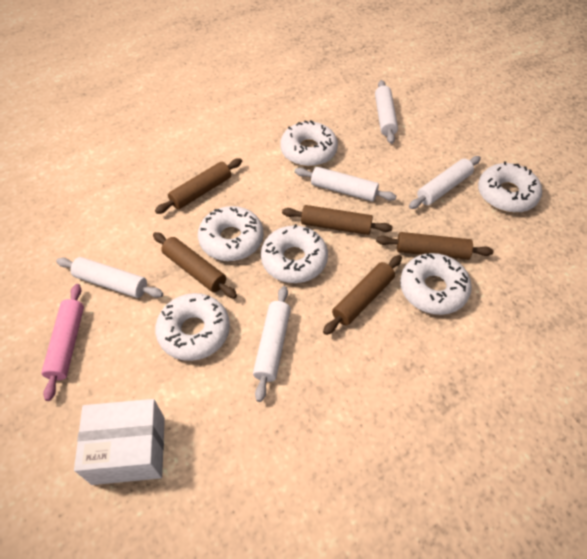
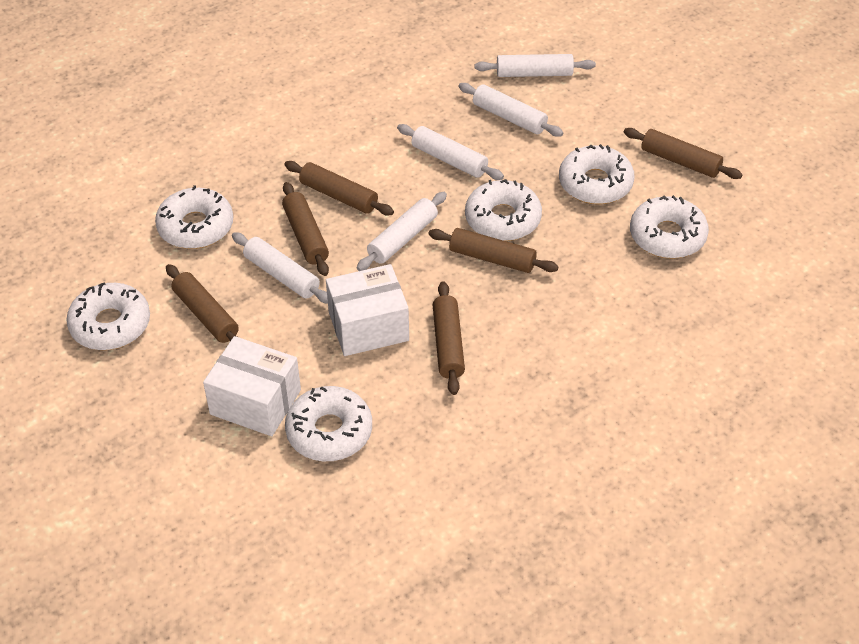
brown rolling pin: 5 -> 6
pink rolling pin: 1 -> 0
white box: 1 -> 2

